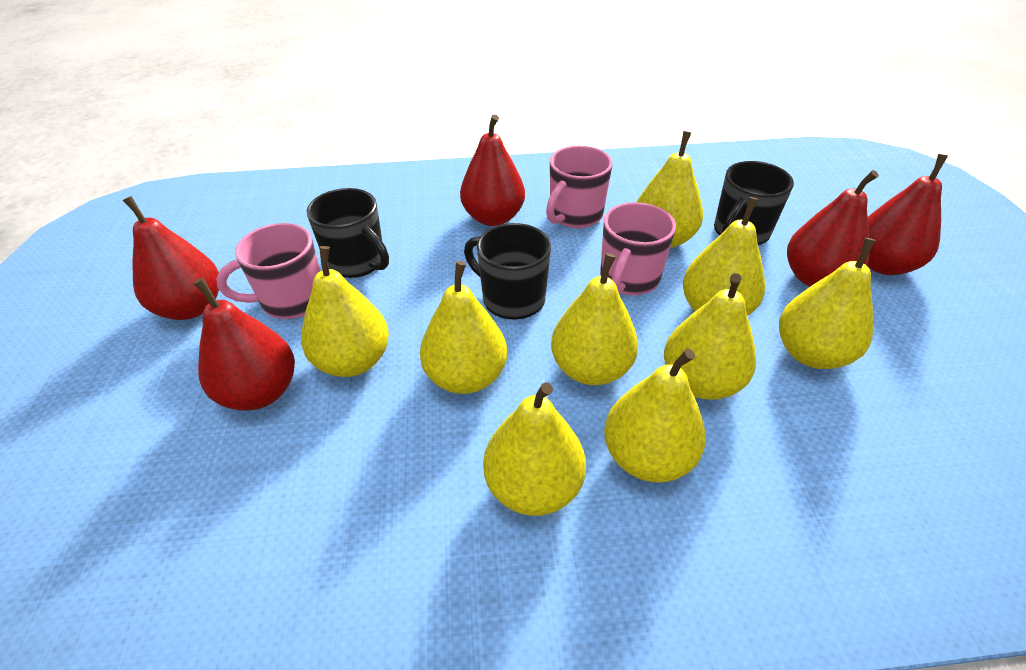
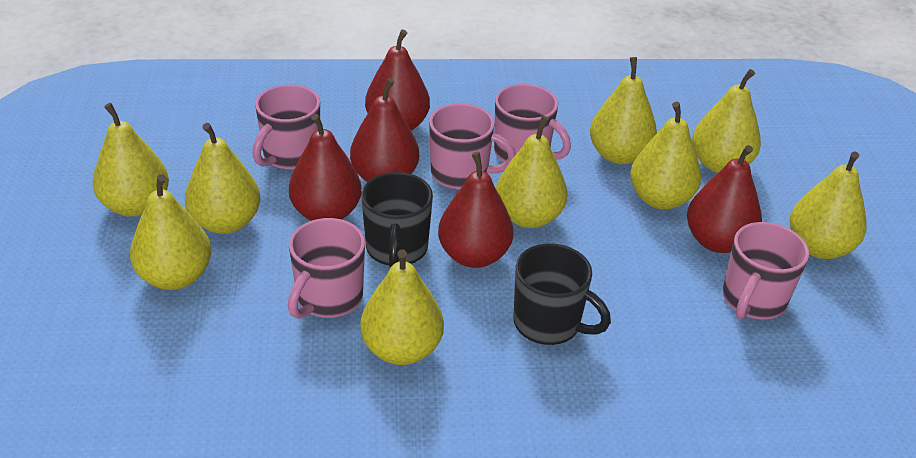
black mug: 3 -> 2
pink mug: 3 -> 5

